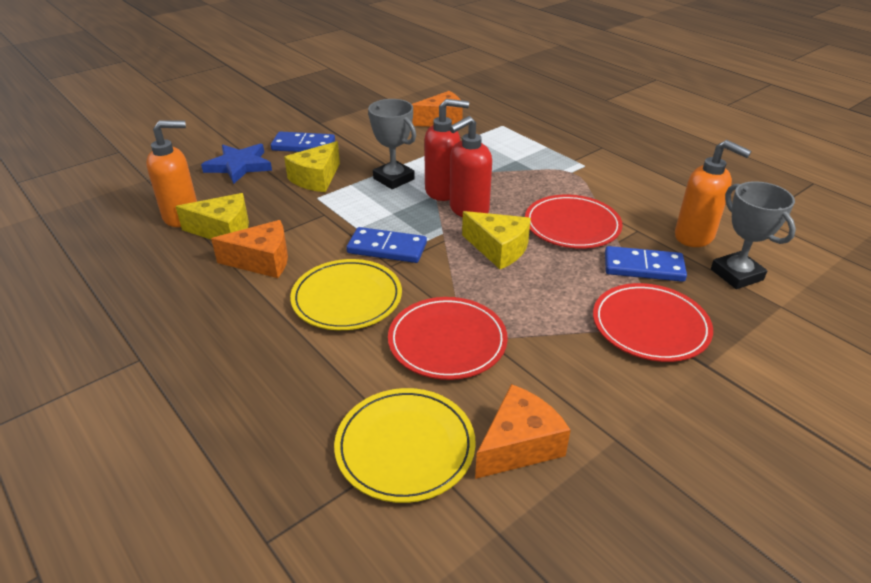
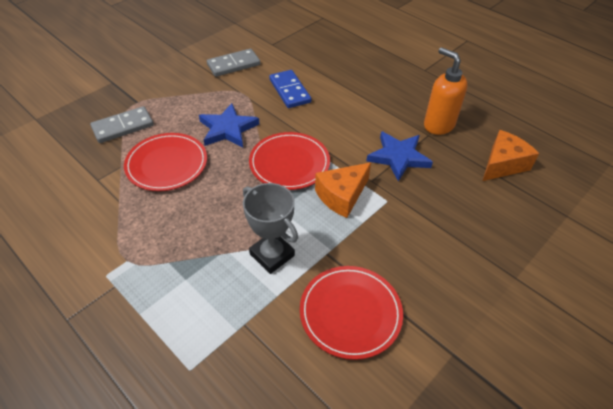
blue domino: 3 -> 1
blue star: 1 -> 2
grey domino: 0 -> 2
grey trophy: 2 -> 1
orange cheese: 3 -> 2
orange soap dispenser: 2 -> 1
red soap dispenser: 2 -> 0
yellow cheese: 3 -> 0
yellow plate: 2 -> 0

